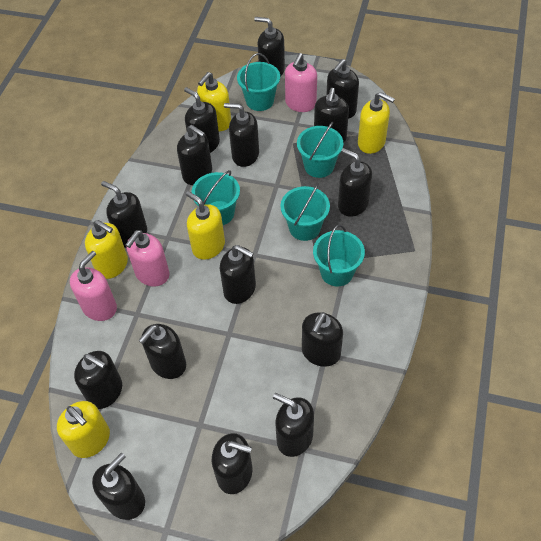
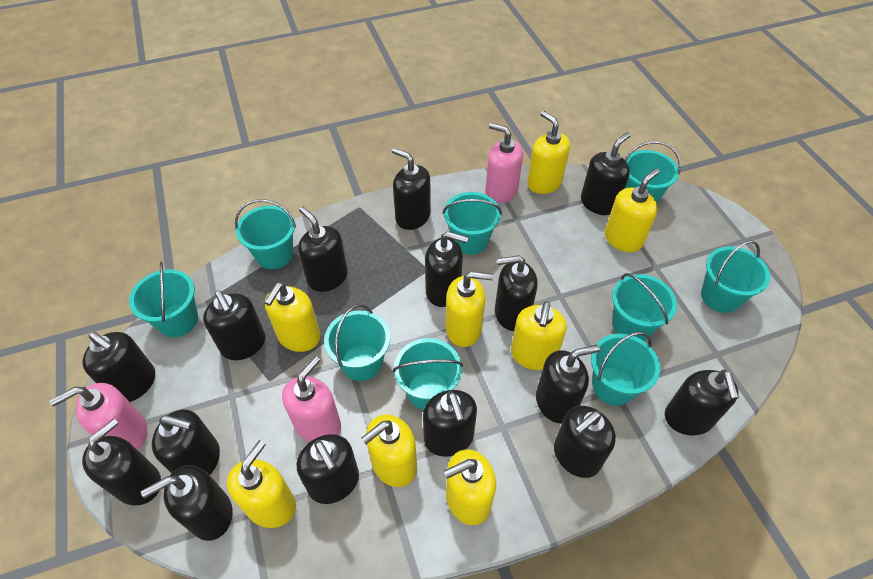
turquoise bucket: 5 -> 9
yellow soap dispenser: 5 -> 8

